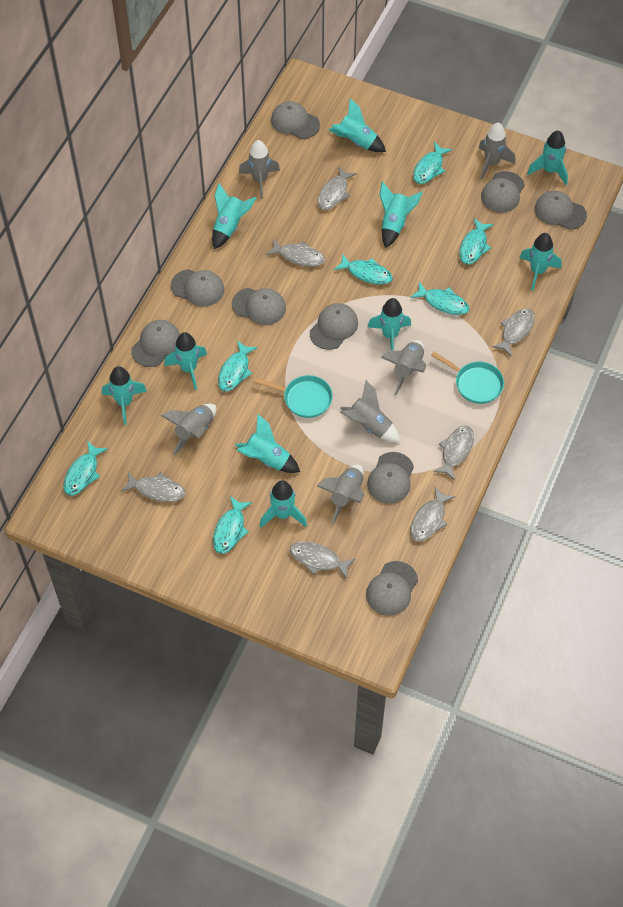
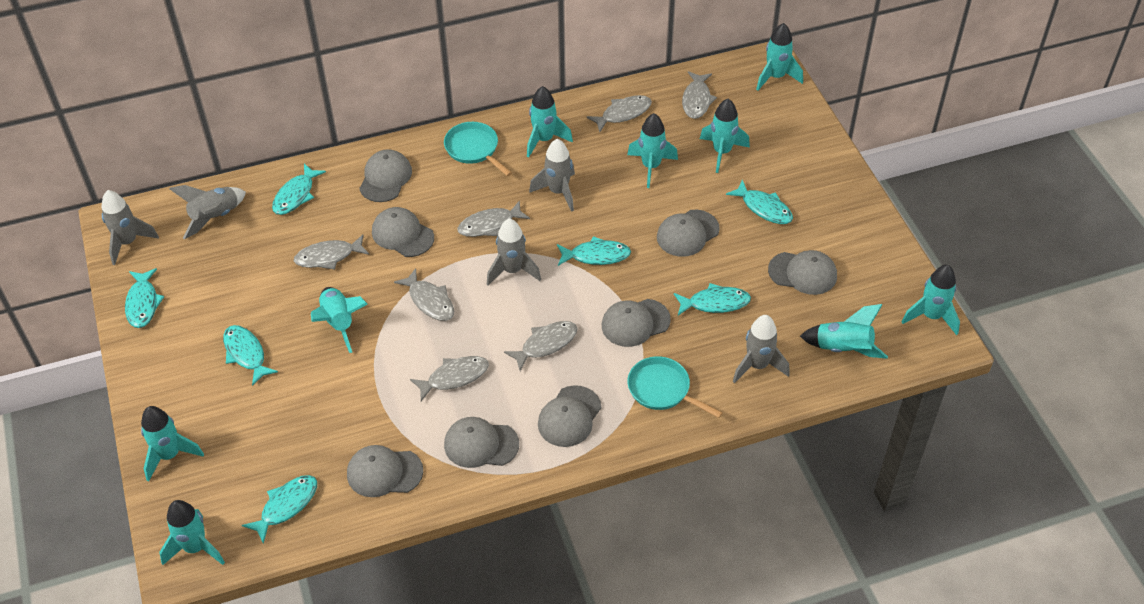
grey cap: 9 -> 8
grey rocket: 6 -> 5
turquoise rocket: 10 -> 9

